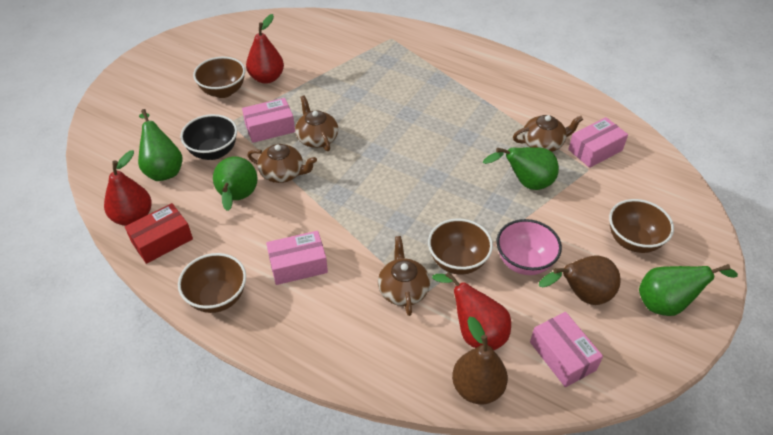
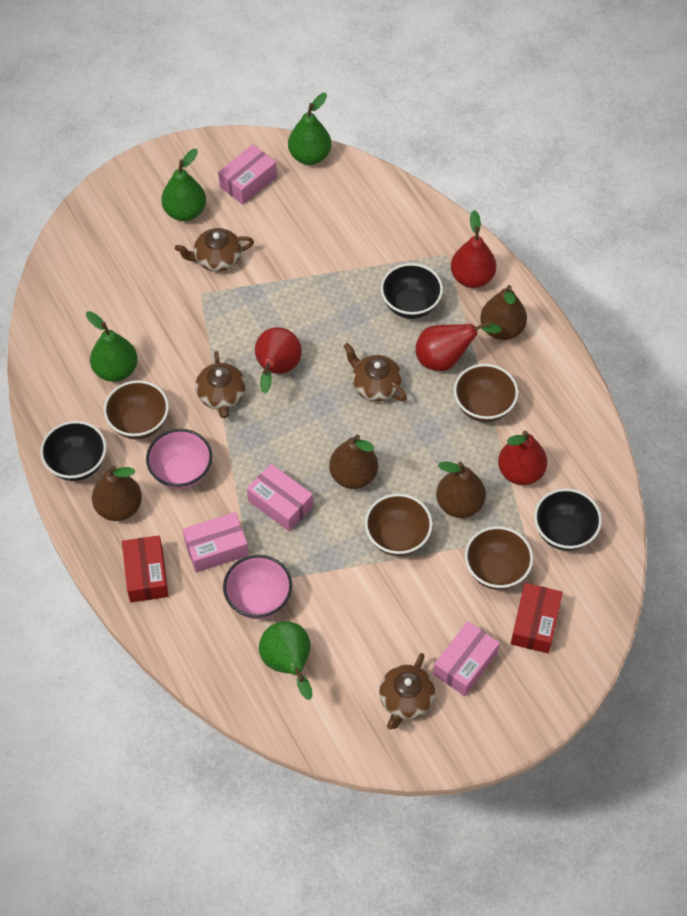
black bowl: 1 -> 3
brown pear: 2 -> 4
pink bowl: 1 -> 2
red box: 1 -> 2
red pear: 3 -> 4

